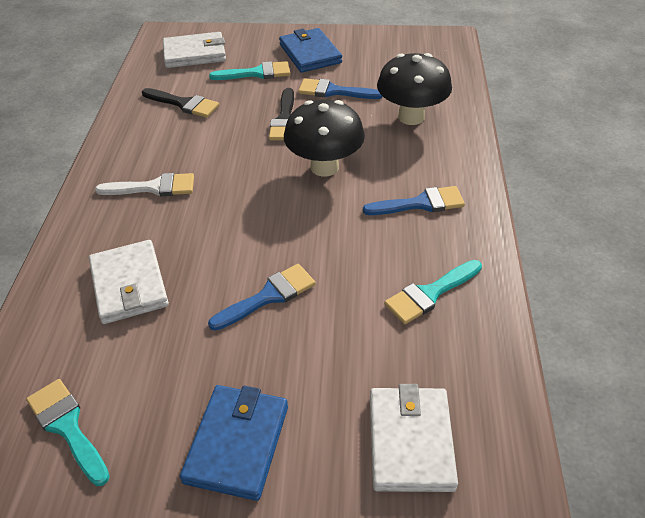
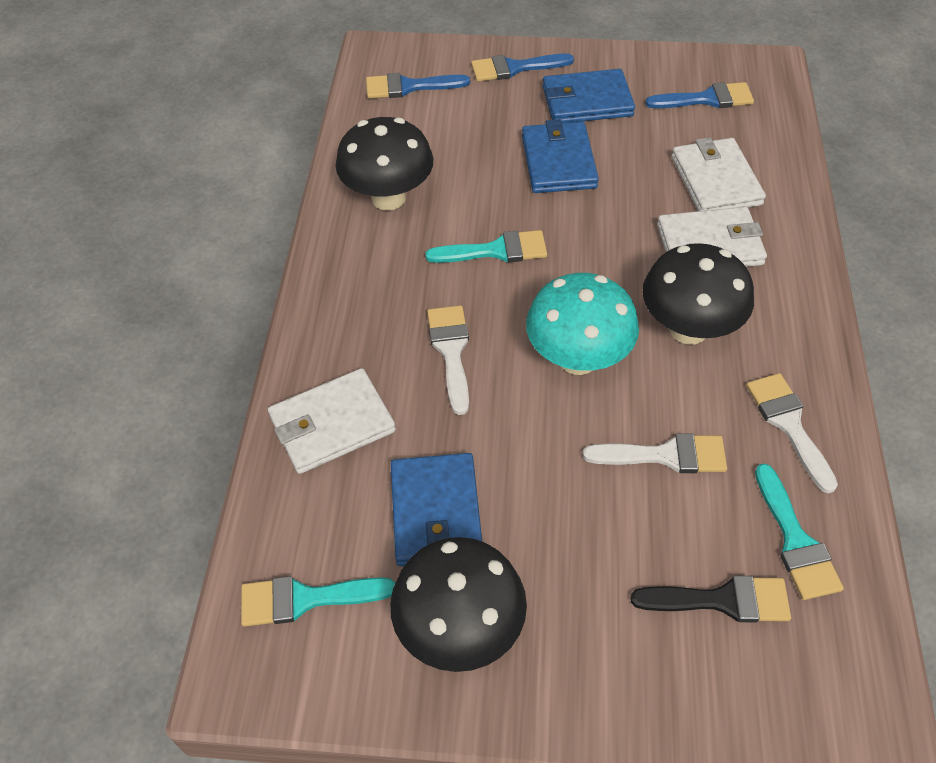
black brush: 2 -> 1
black mushroom: 2 -> 3
blue wallet: 2 -> 3
turquoise mushroom: 0 -> 1
white brush: 1 -> 3

